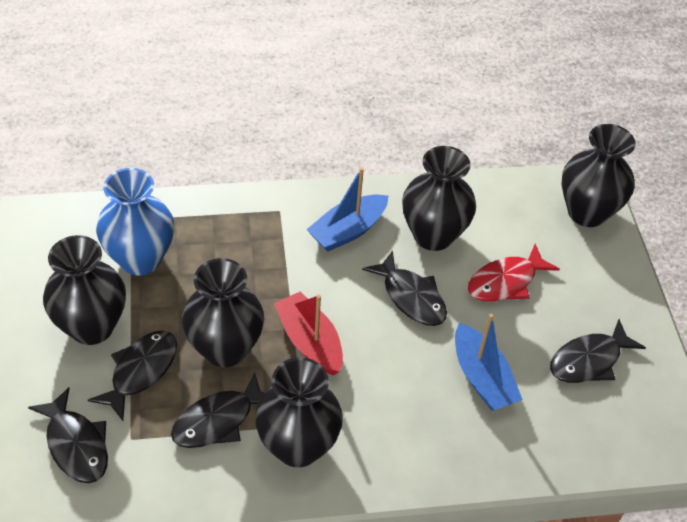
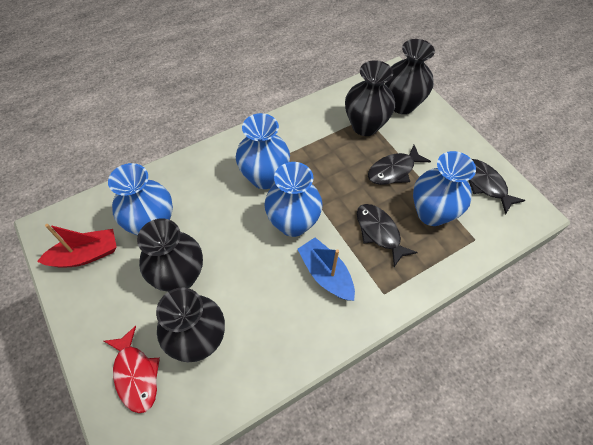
black fish: 5 -> 3
black vase: 5 -> 4
blue boat: 2 -> 1
blue vase: 1 -> 4

